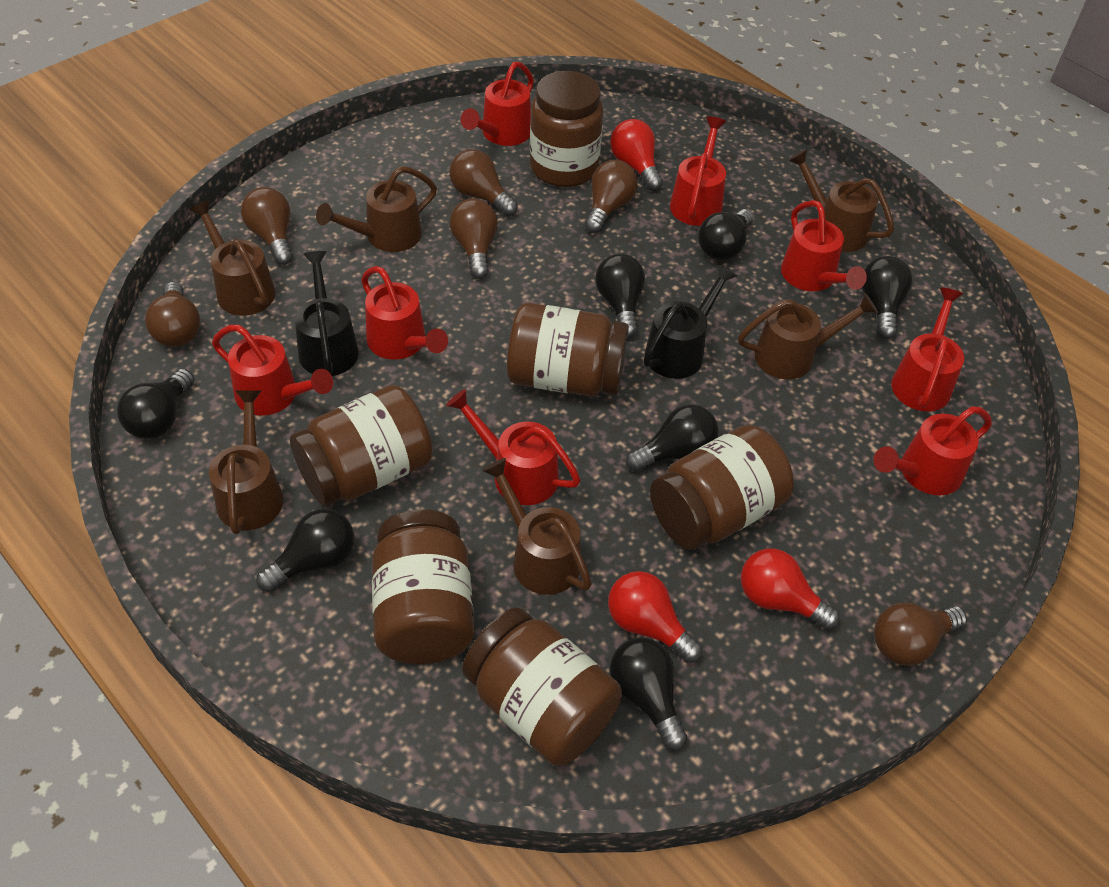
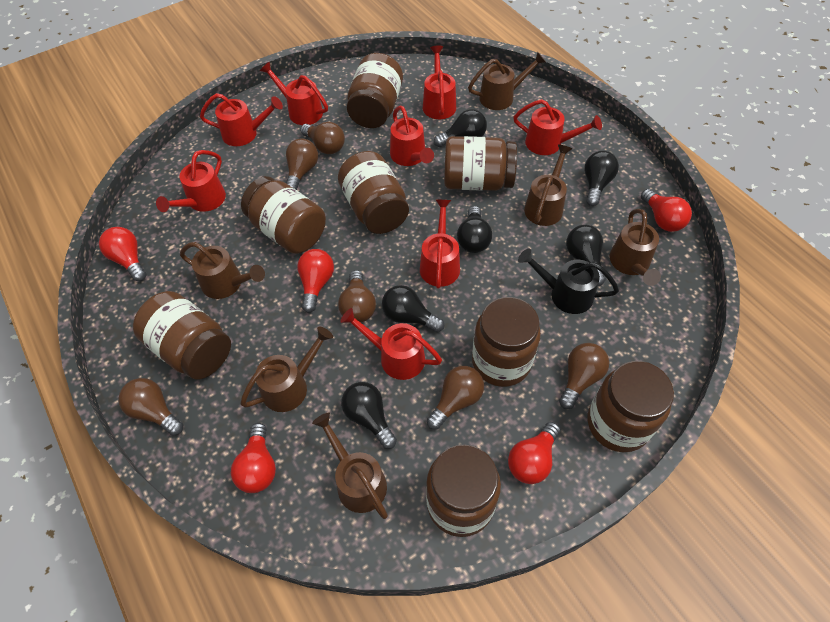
black light bulb: 7 -> 6
black watering can: 2 -> 1
brown jar: 6 -> 8
red light bulb: 3 -> 5

